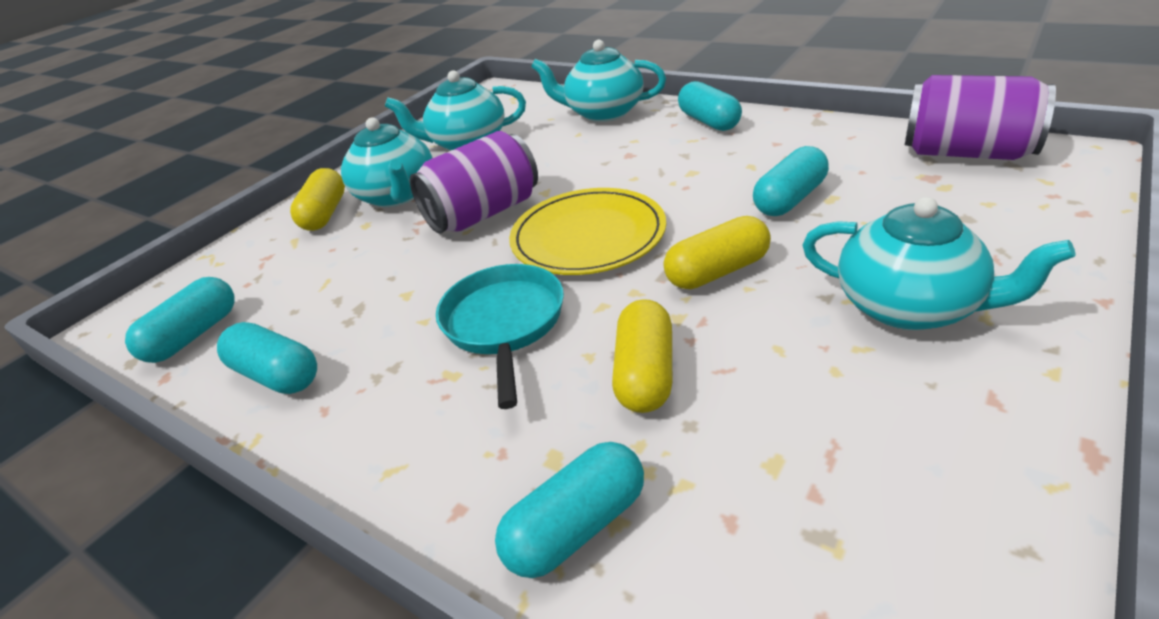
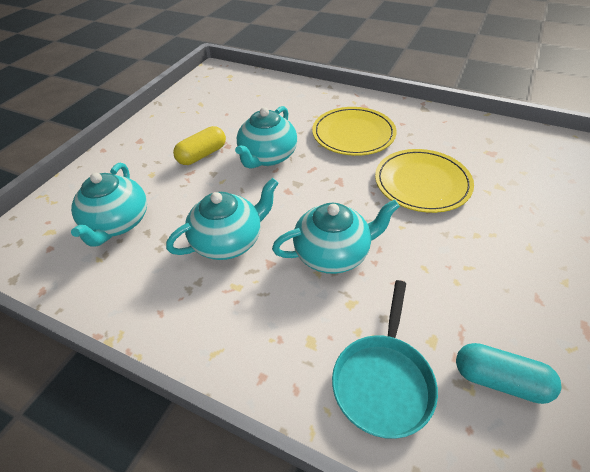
purple can: 2 -> 0
turquoise capsule: 5 -> 1
yellow capsule: 3 -> 1
yellow plate: 1 -> 2

